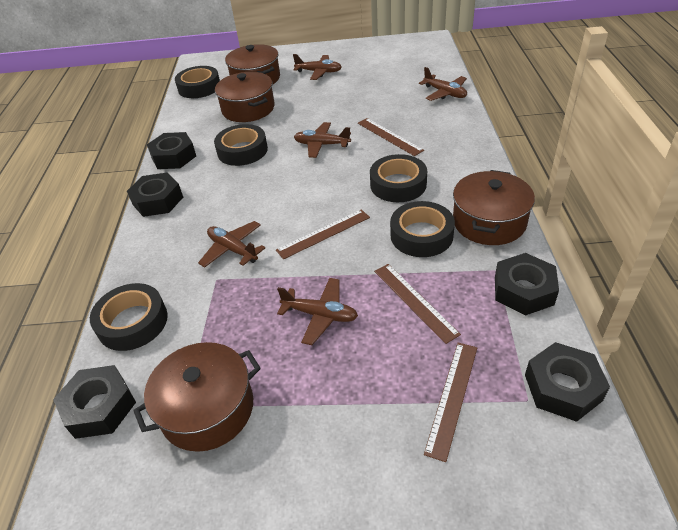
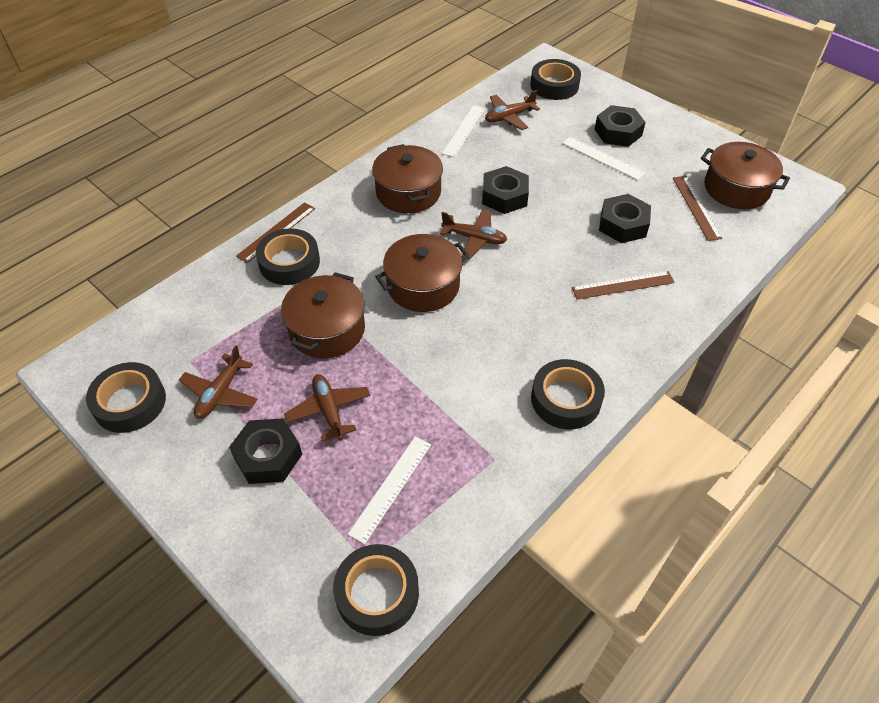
black nut: 5 -> 4
brown plane: 5 -> 4
brown ruler: 4 -> 3
white ruler: 0 -> 3

